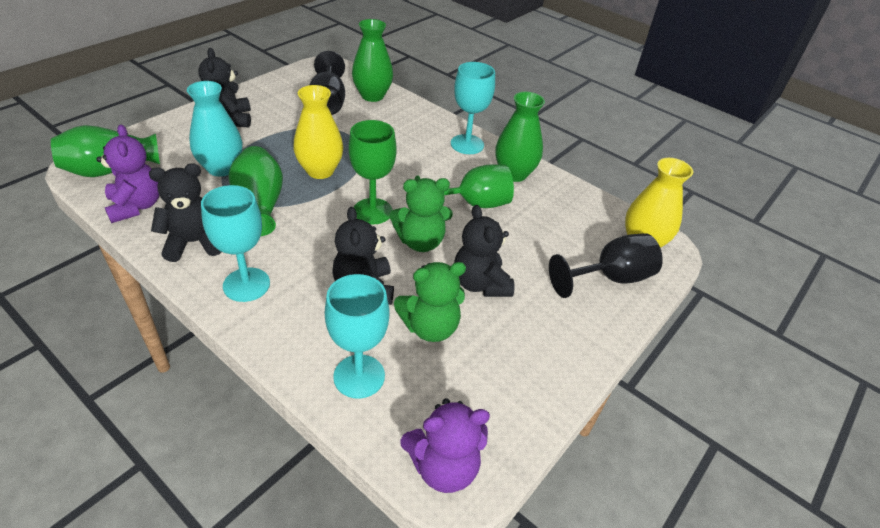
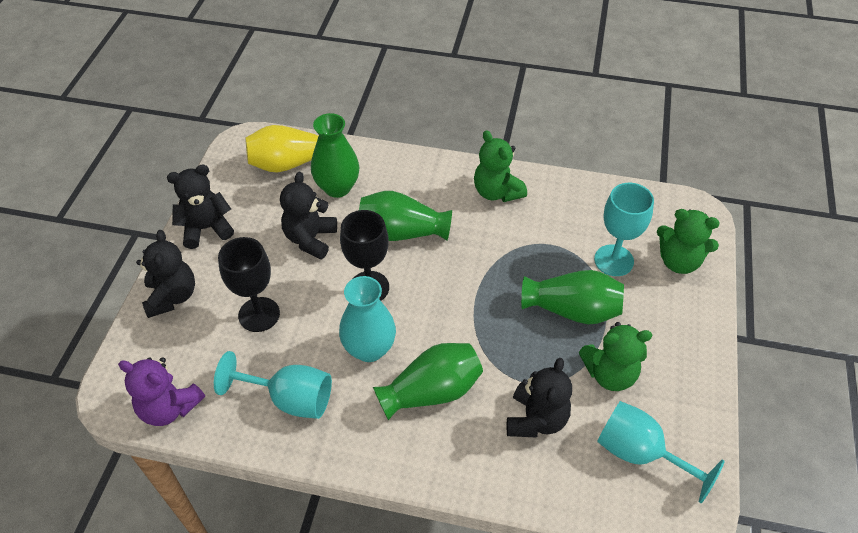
green goblet: 2 -> 0
green teddy bear: 2 -> 3
purple teddy bear: 2 -> 1
yellow vase: 2 -> 1

